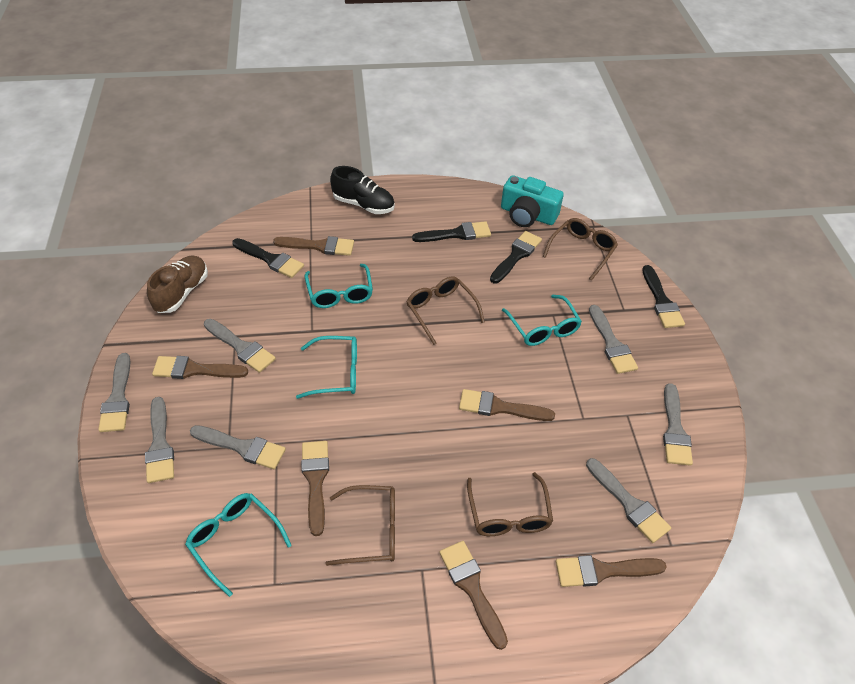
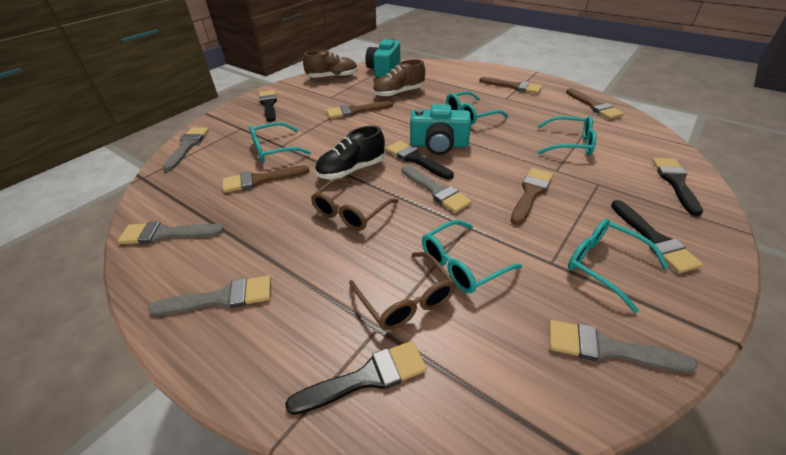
black brush: 4 -> 5
brown brush: 6 -> 5
brown glasses: 4 -> 2
brown shoe: 1 -> 2
grey brush: 7 -> 5
turquoise camera: 1 -> 2
turquoise glasses: 4 -> 5

